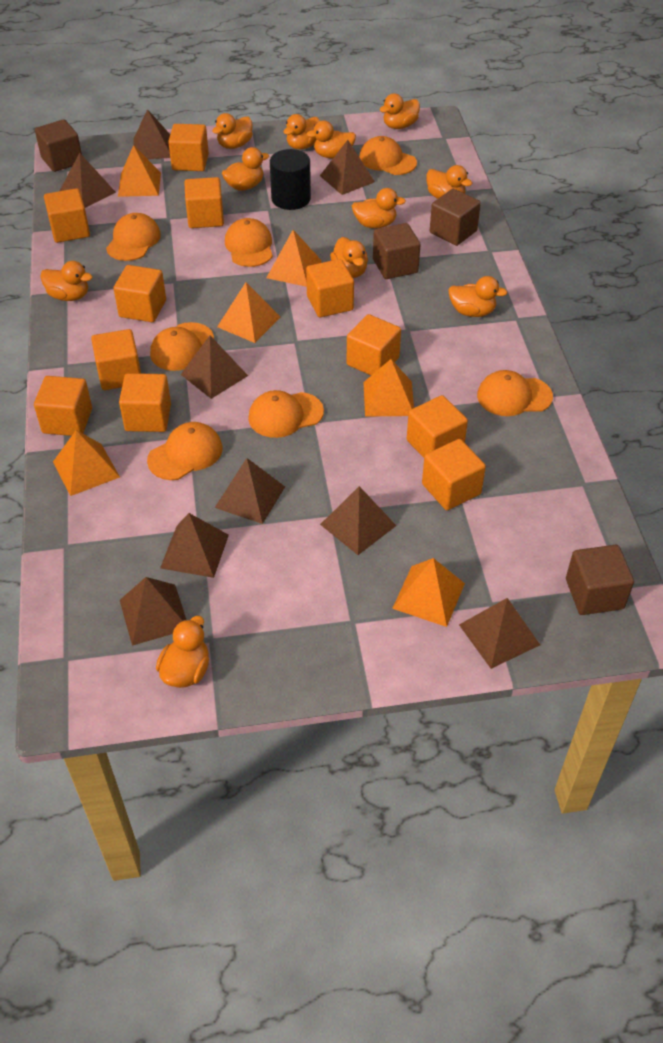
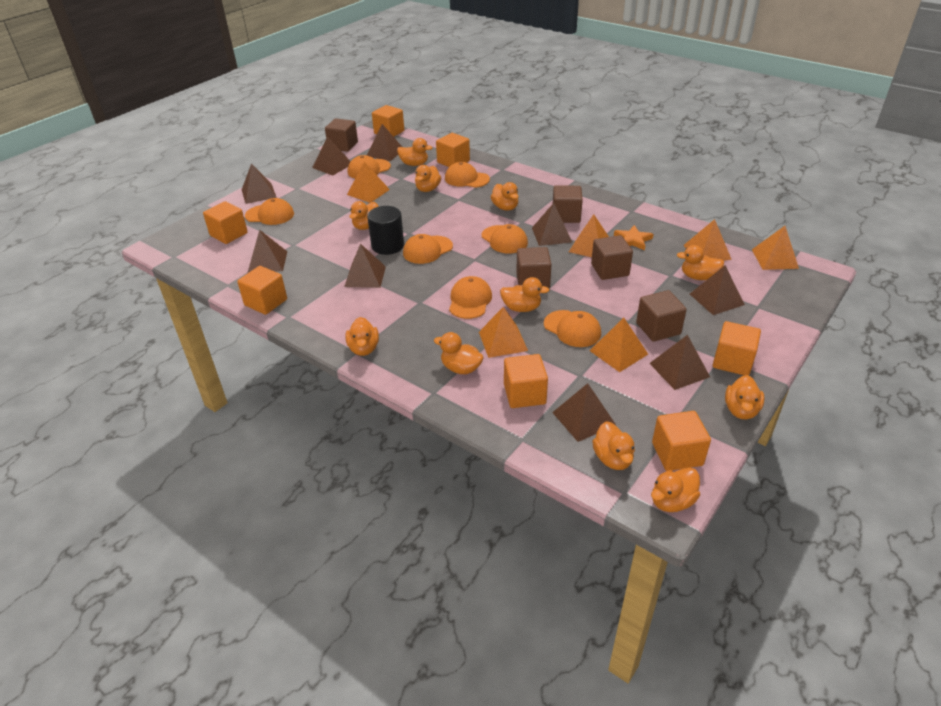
brown cube: 4 -> 5
orange cube: 11 -> 7
orange star: 0 -> 1

